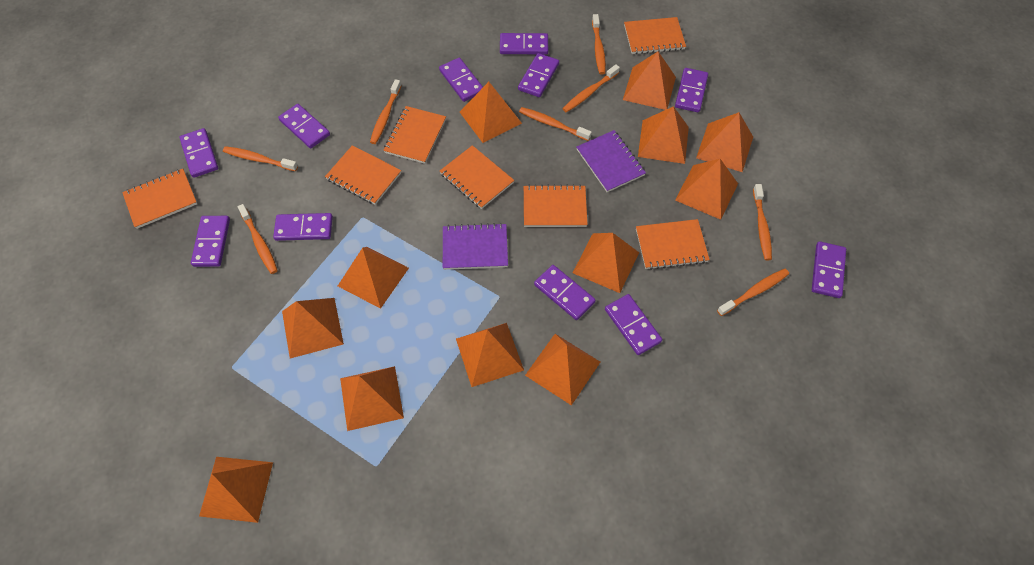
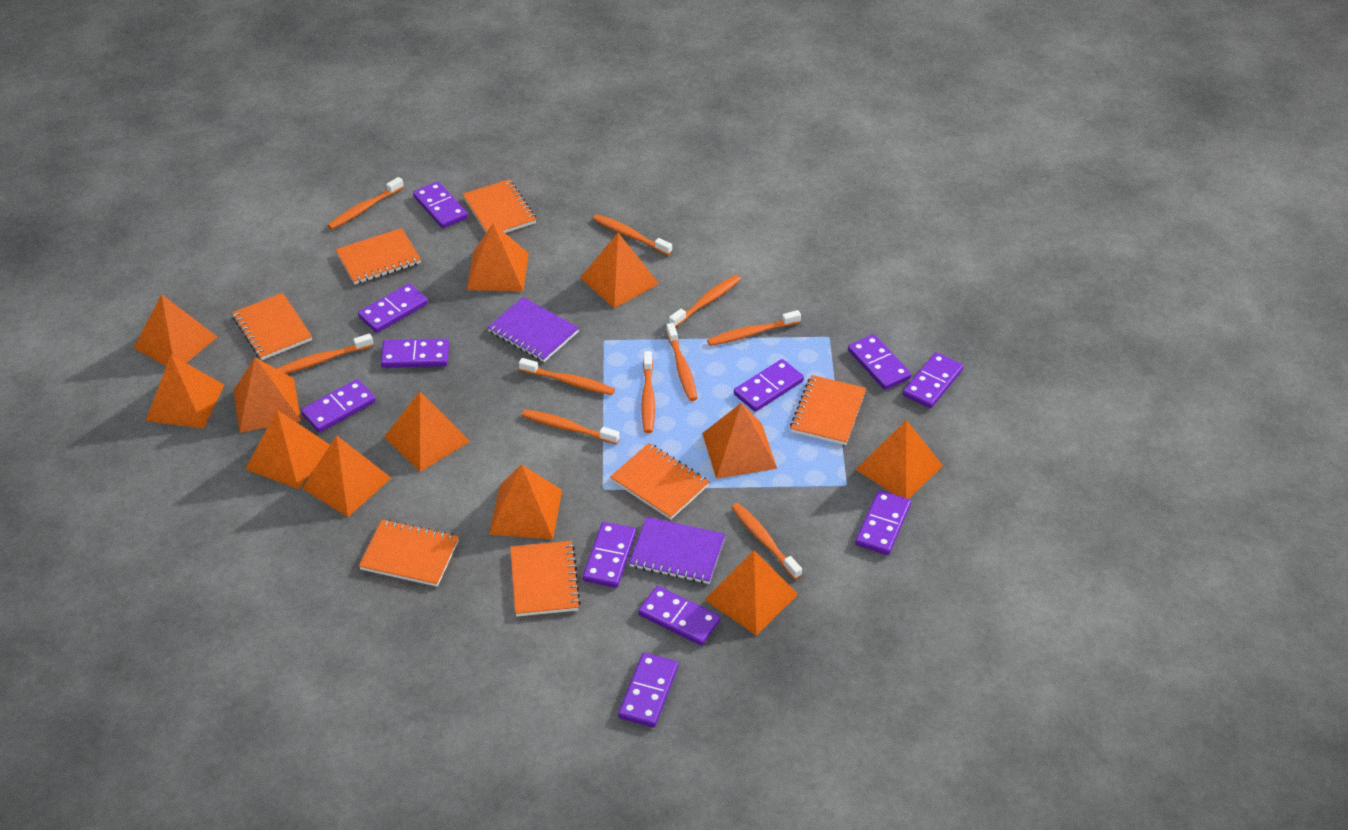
orange toothbrush: 8 -> 10

